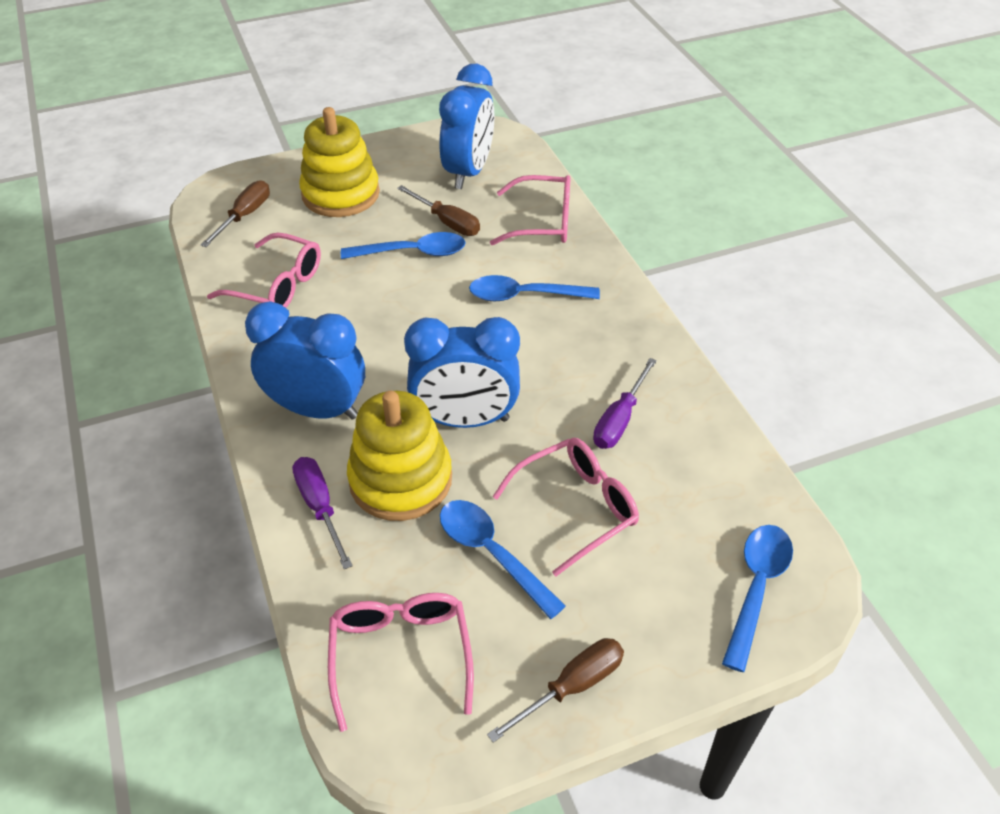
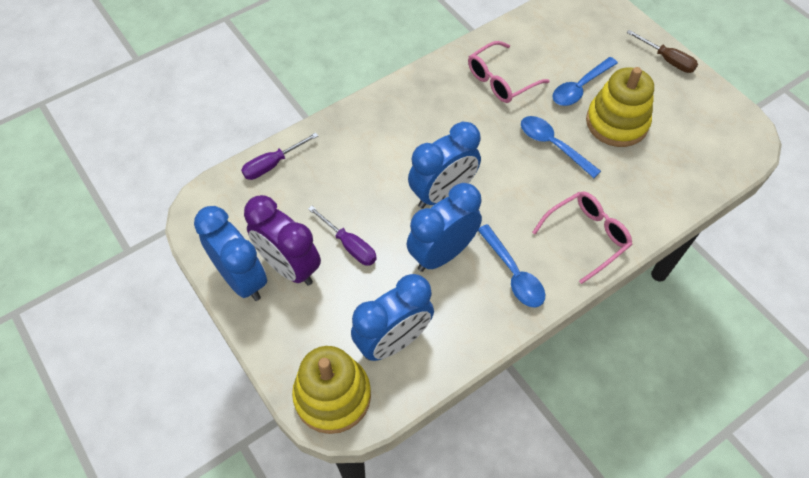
blue clock: 3 -> 4
blue spoon: 4 -> 3
brown screwdriver: 3 -> 1
pink glasses: 4 -> 2
purple clock: 0 -> 1

